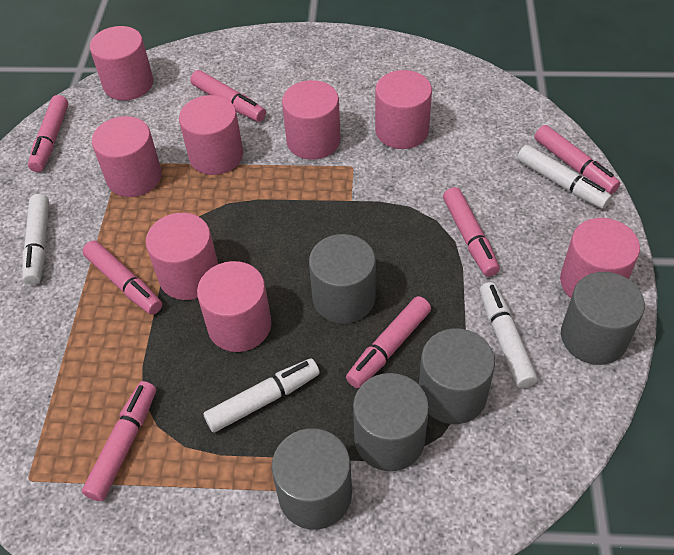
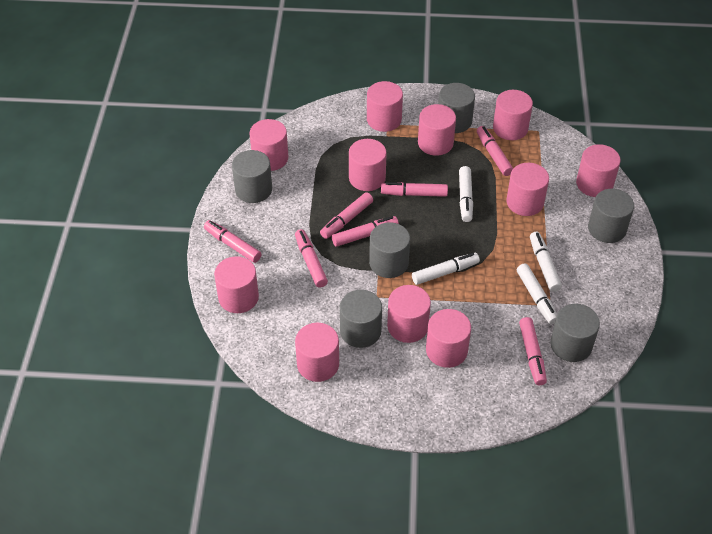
grey cylinder: 5 -> 6
pink cylinder: 8 -> 11

